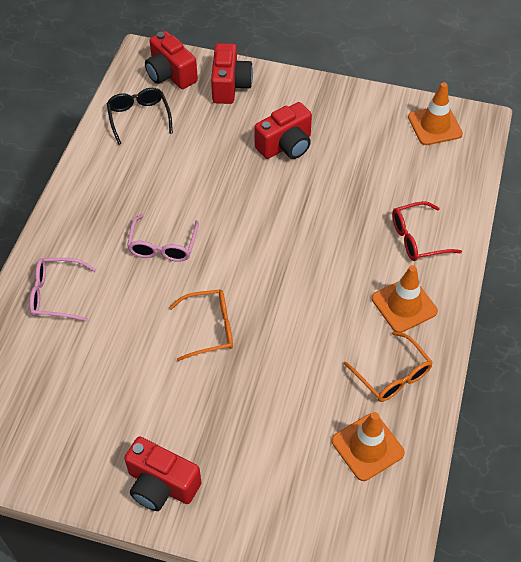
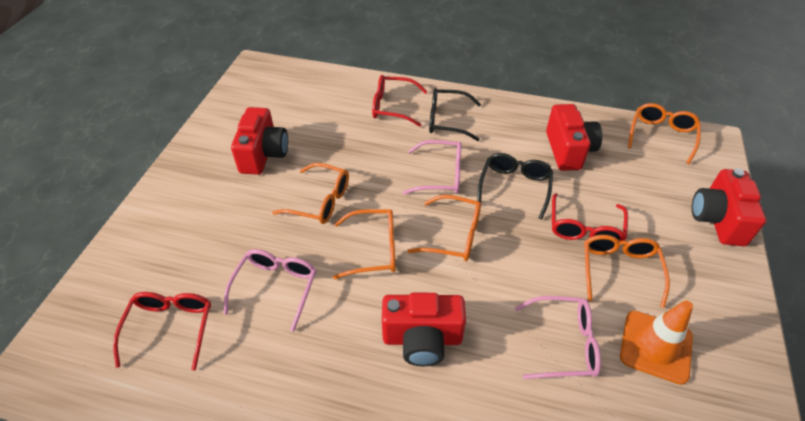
black glasses: 1 -> 2
orange glasses: 2 -> 5
orange traffic cone: 3 -> 1
pink glasses: 2 -> 3
red glasses: 1 -> 3

